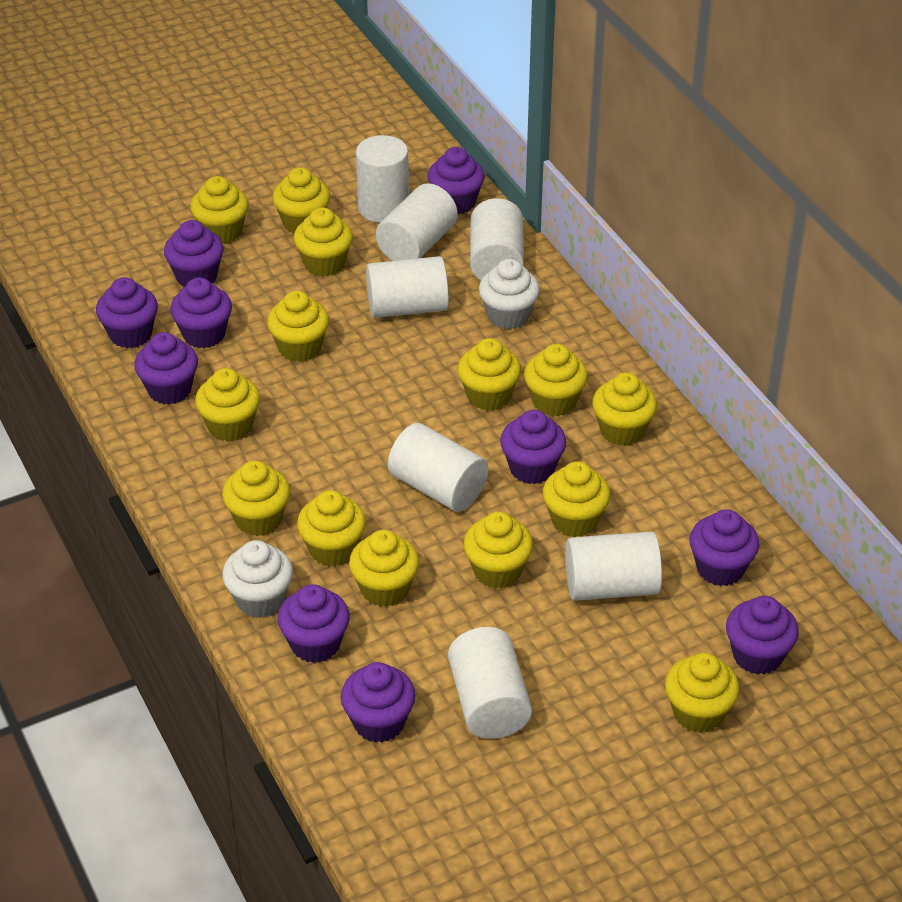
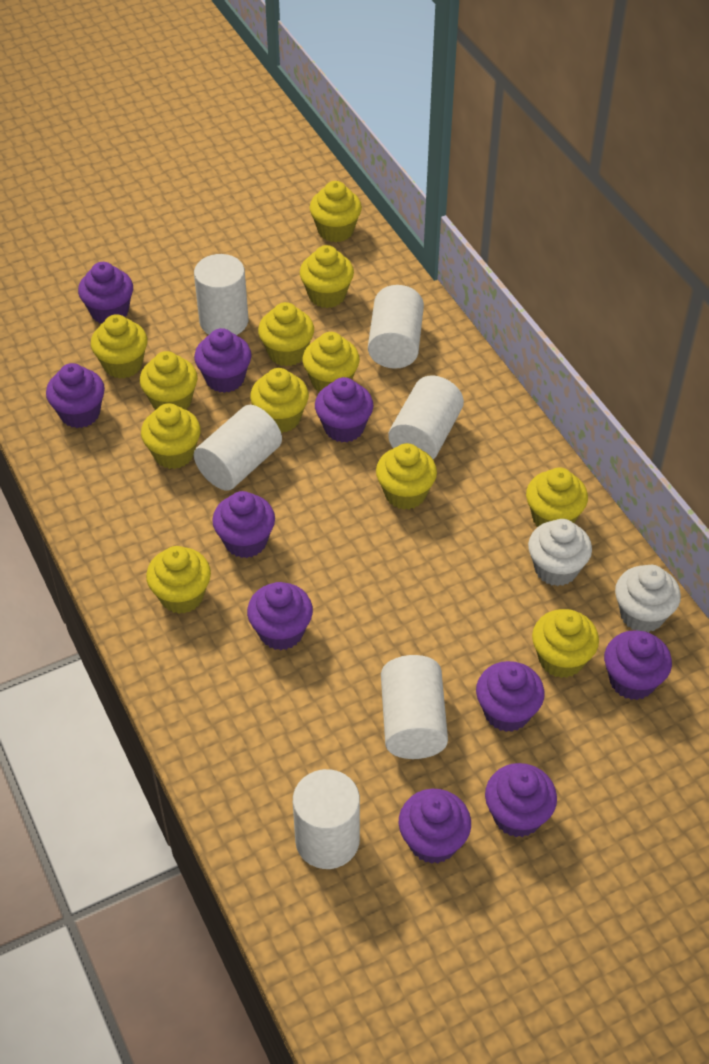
white cylinder: 7 -> 6
yellow cupcake: 14 -> 12

